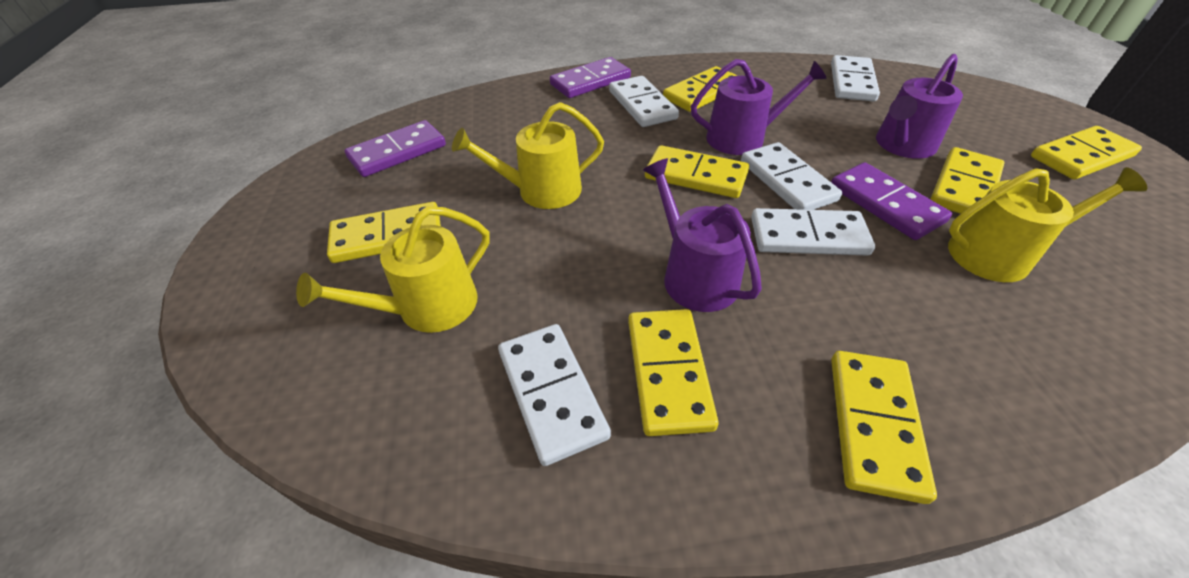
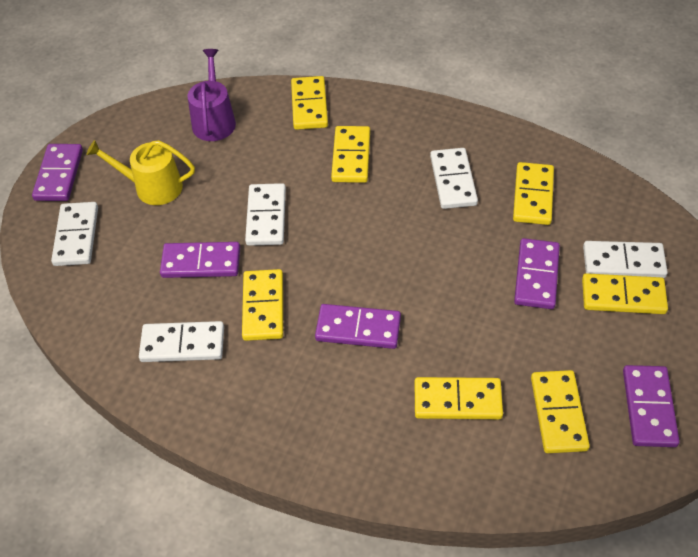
purple domino: 3 -> 5
purple watering can: 3 -> 1
yellow watering can: 3 -> 1

